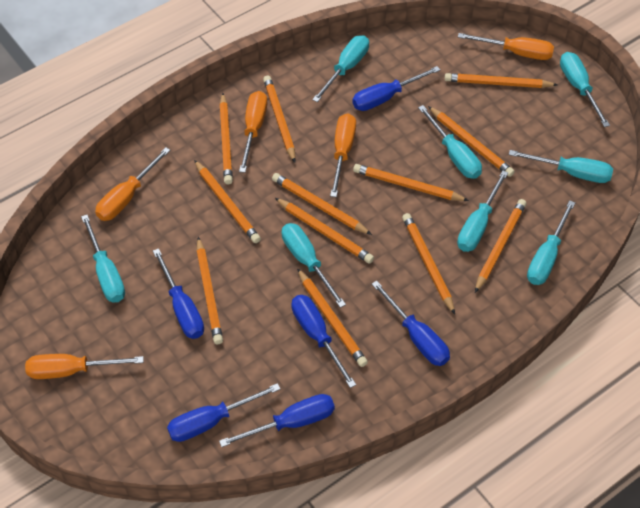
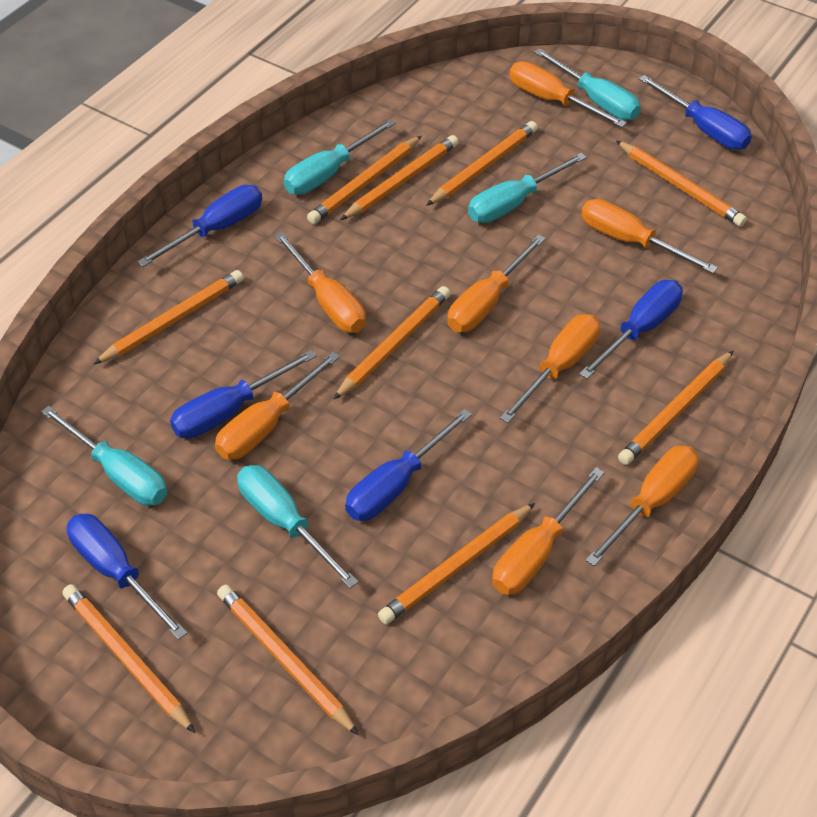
orange pencil: 12 -> 10
orange screwdriver: 5 -> 8
turquoise screwdriver: 8 -> 5

